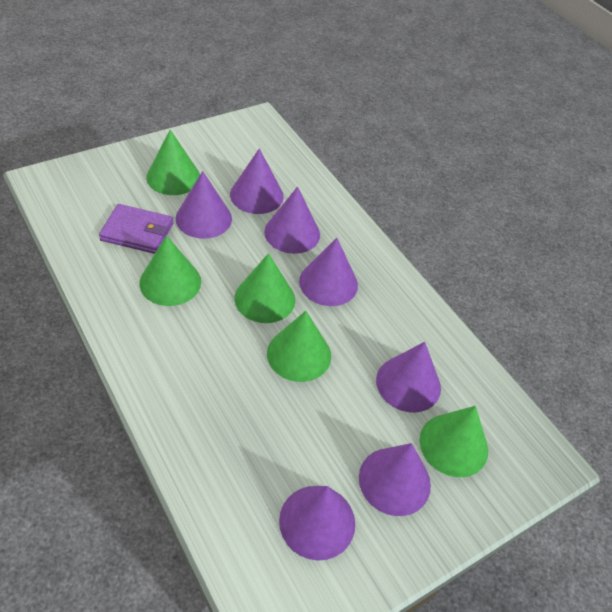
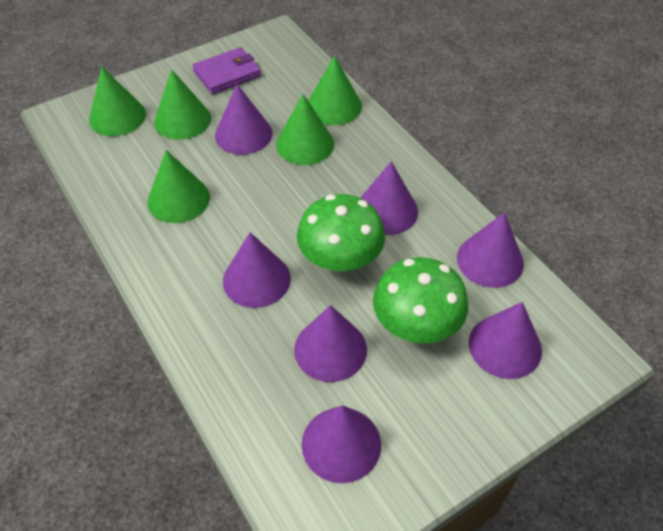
green mushroom: 0 -> 2

